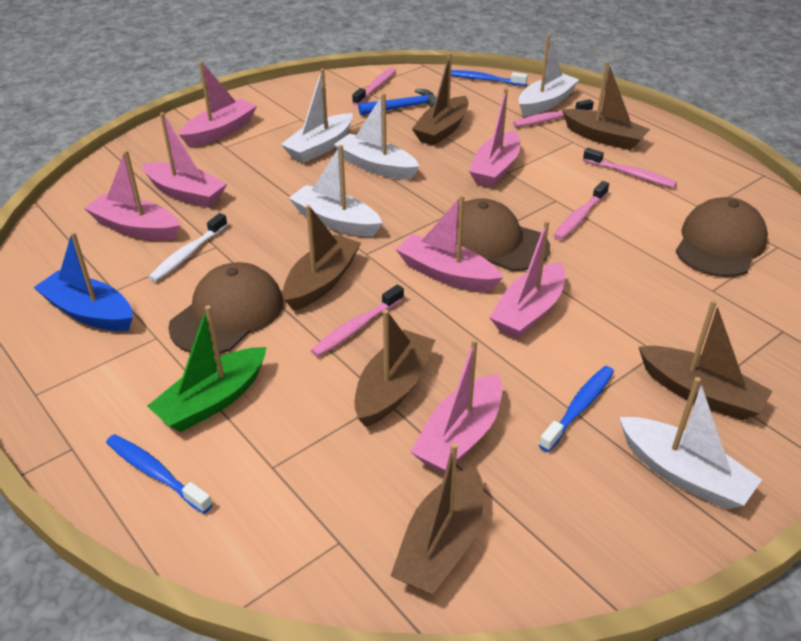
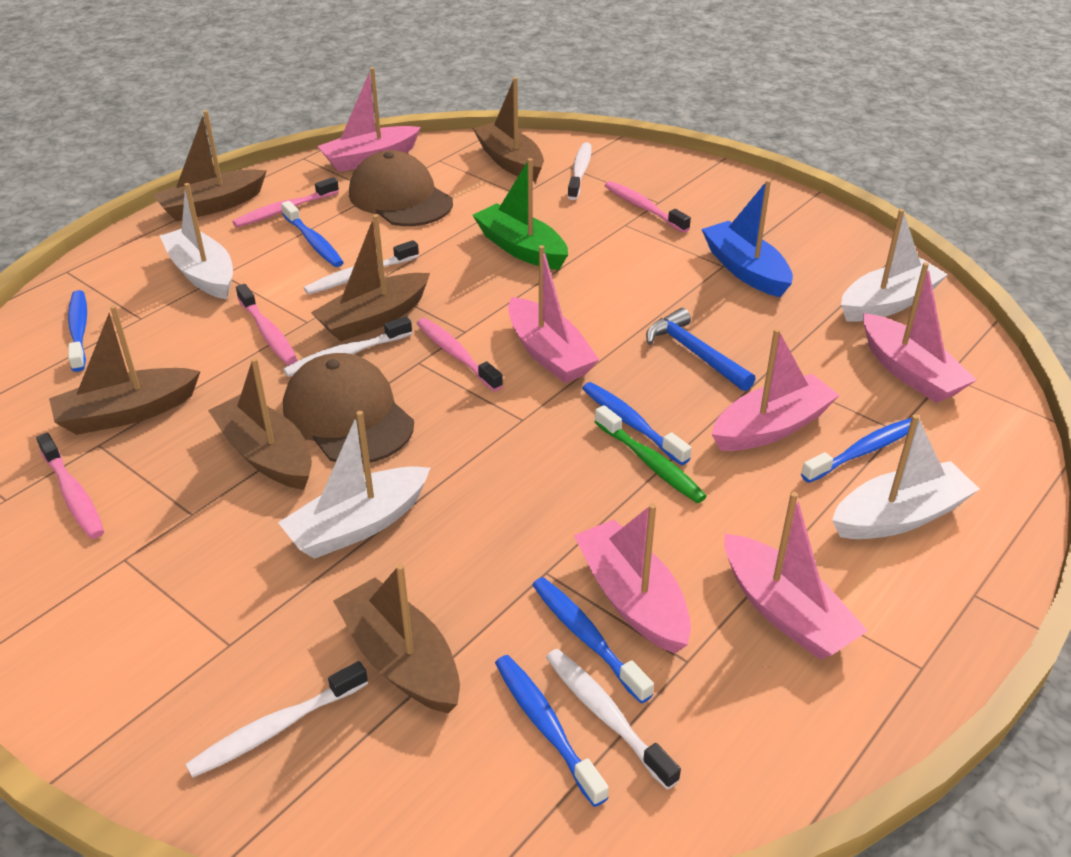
blue toothbrush: 3 -> 6
brown cap: 3 -> 2
green toothbrush: 0 -> 1
pink boat: 7 -> 6
white boat: 5 -> 4
white toothbrush: 1 -> 5

